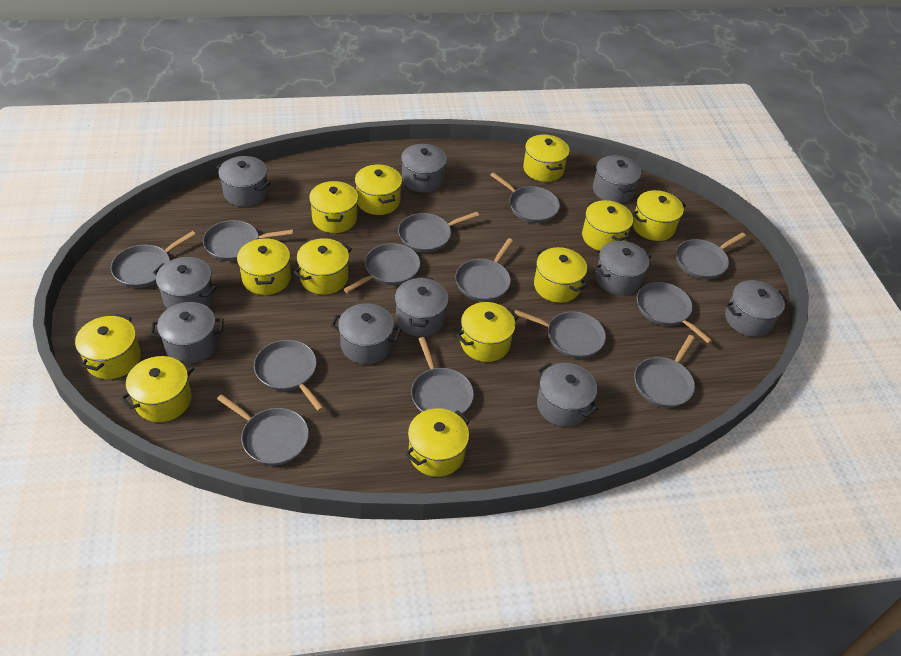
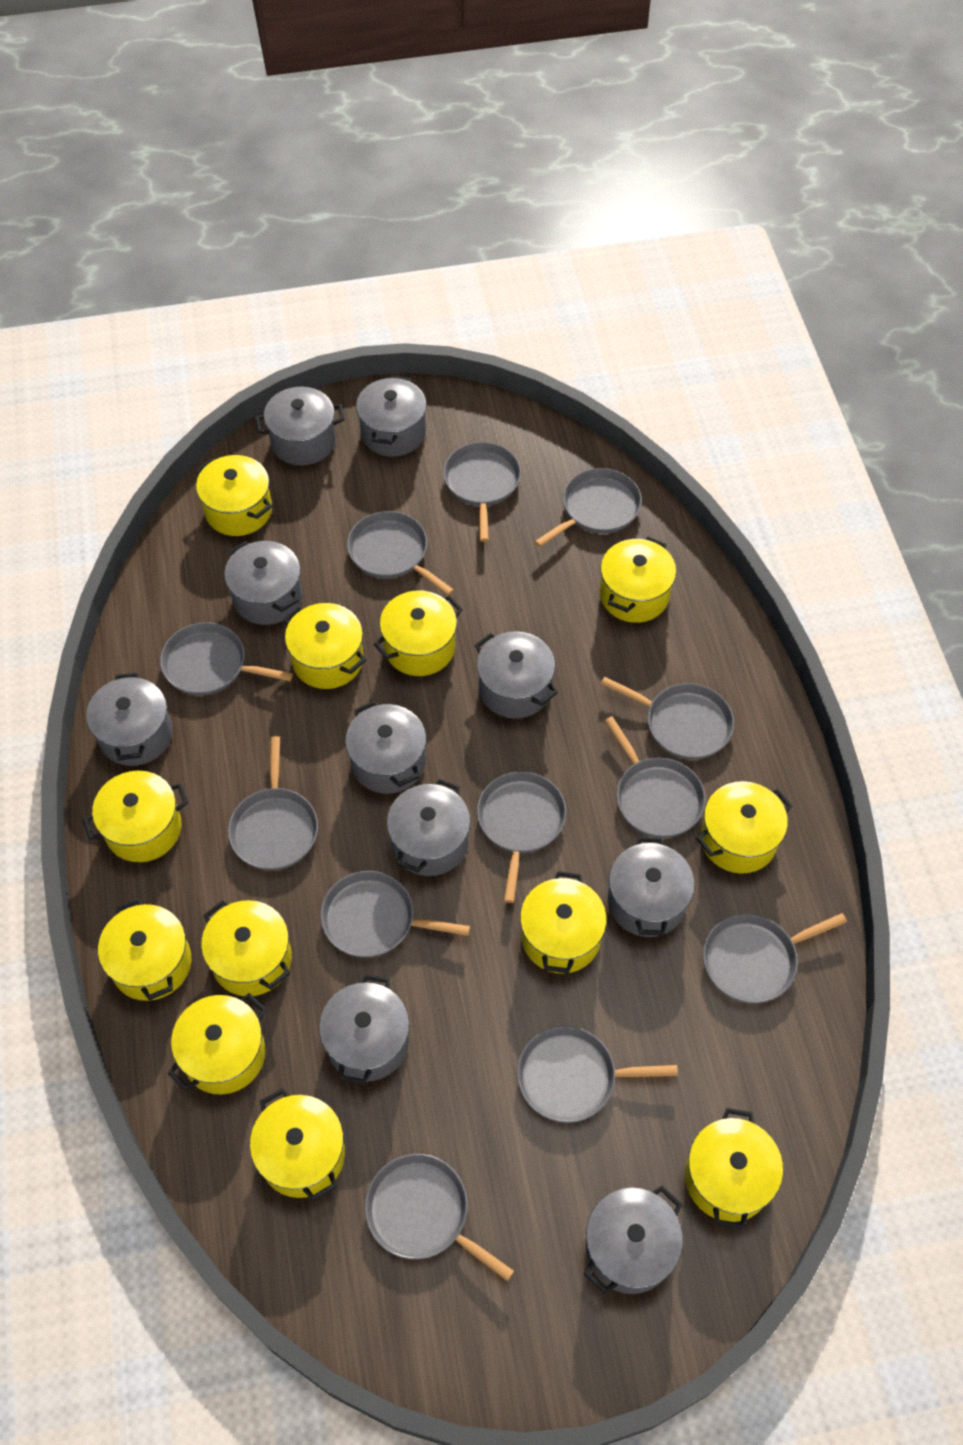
grey pan: 13 -> 12

